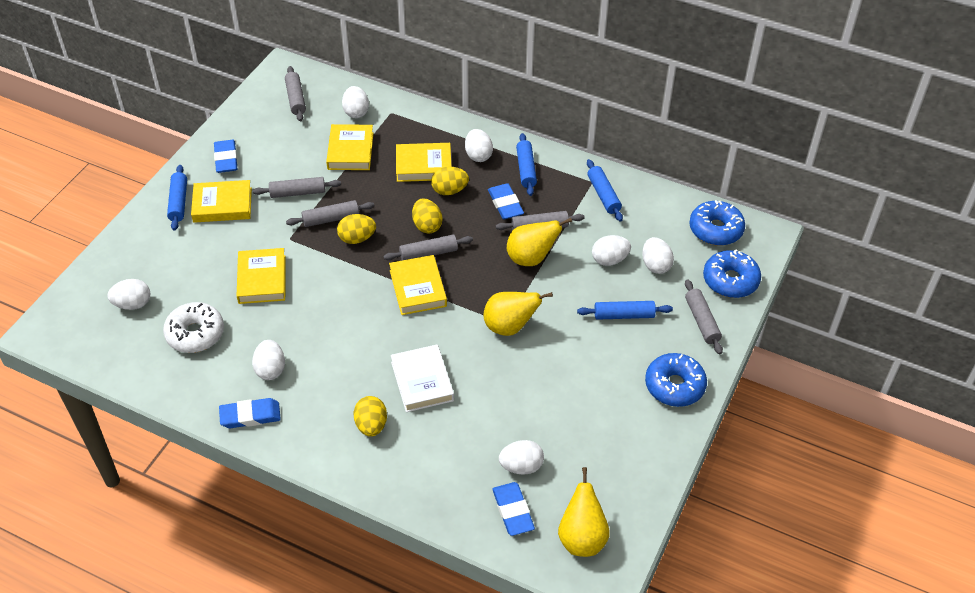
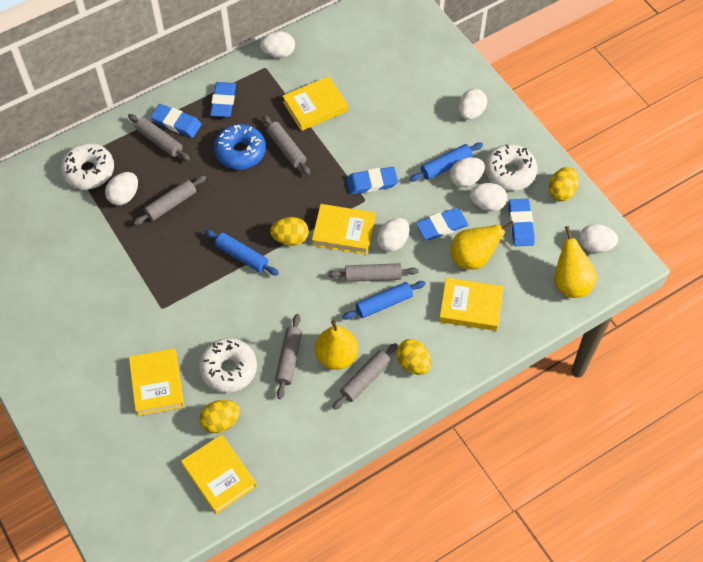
blue donut: 3 -> 1
blue eraser: 4 -> 5
blue rolling pin: 4 -> 3
white book: 1 -> 0
white donut: 1 -> 3

